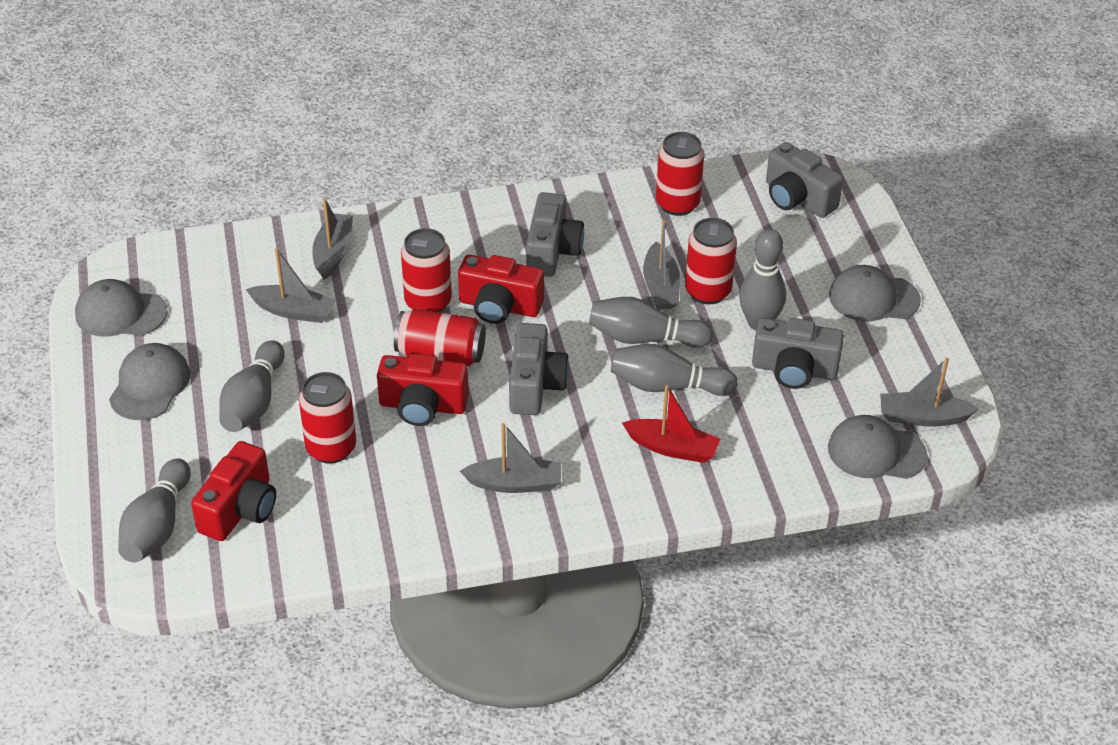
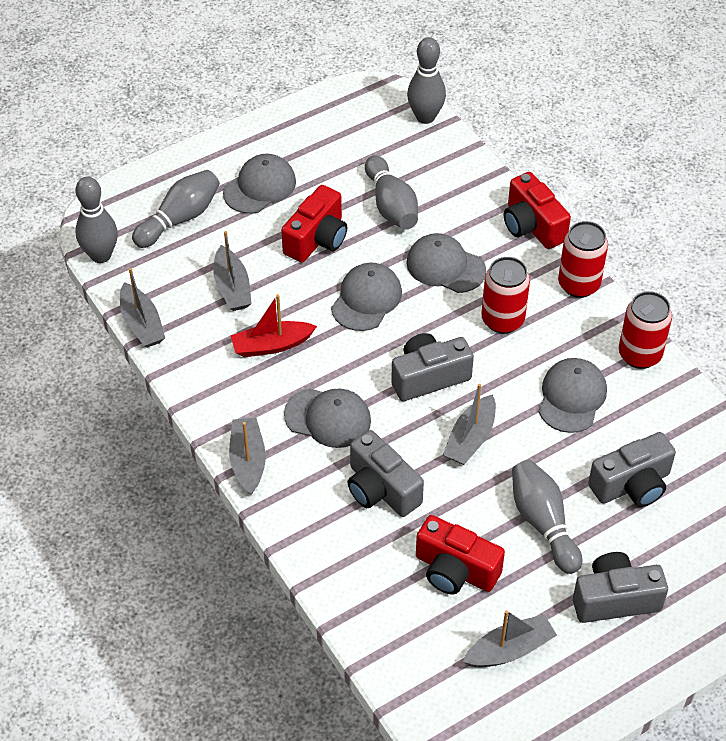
grey cap: 4 -> 5
red can: 5 -> 3

